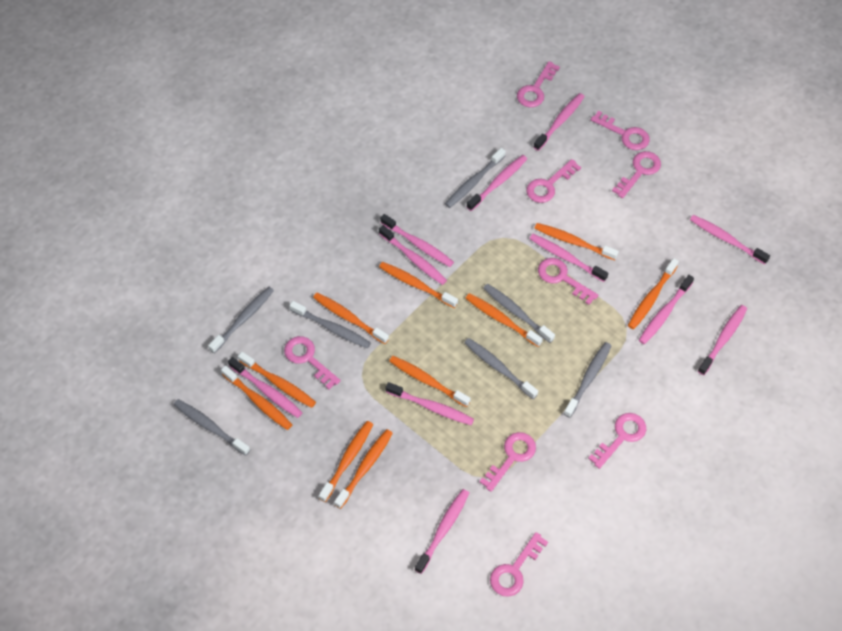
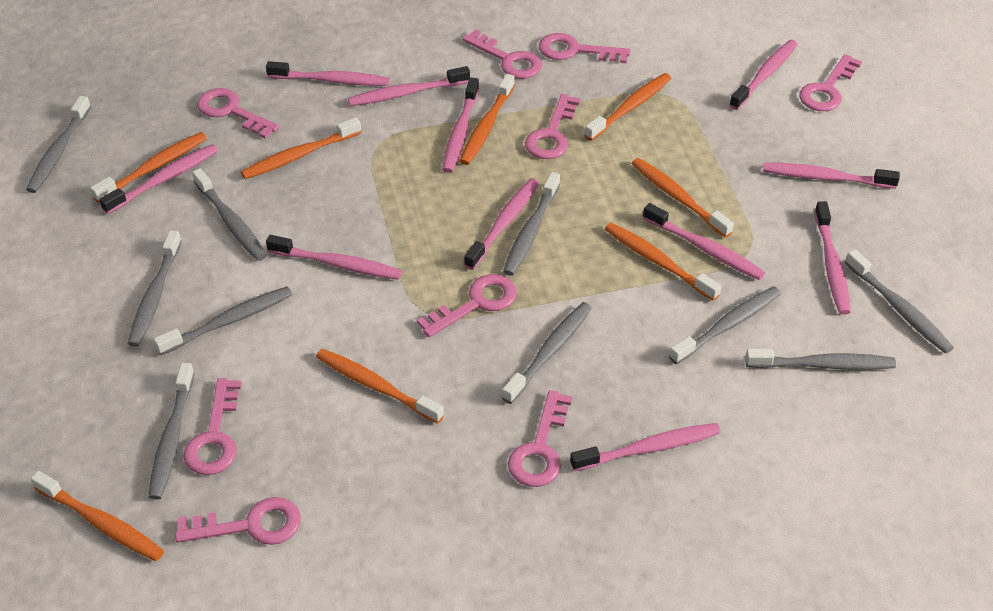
grey toothbrush: 7 -> 10
orange toothbrush: 10 -> 8

